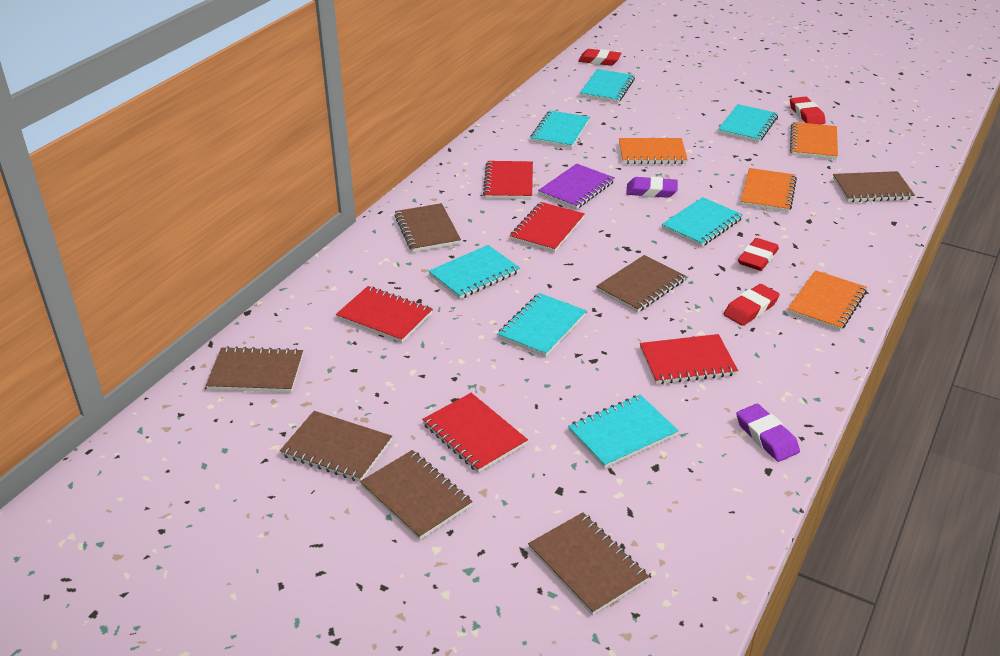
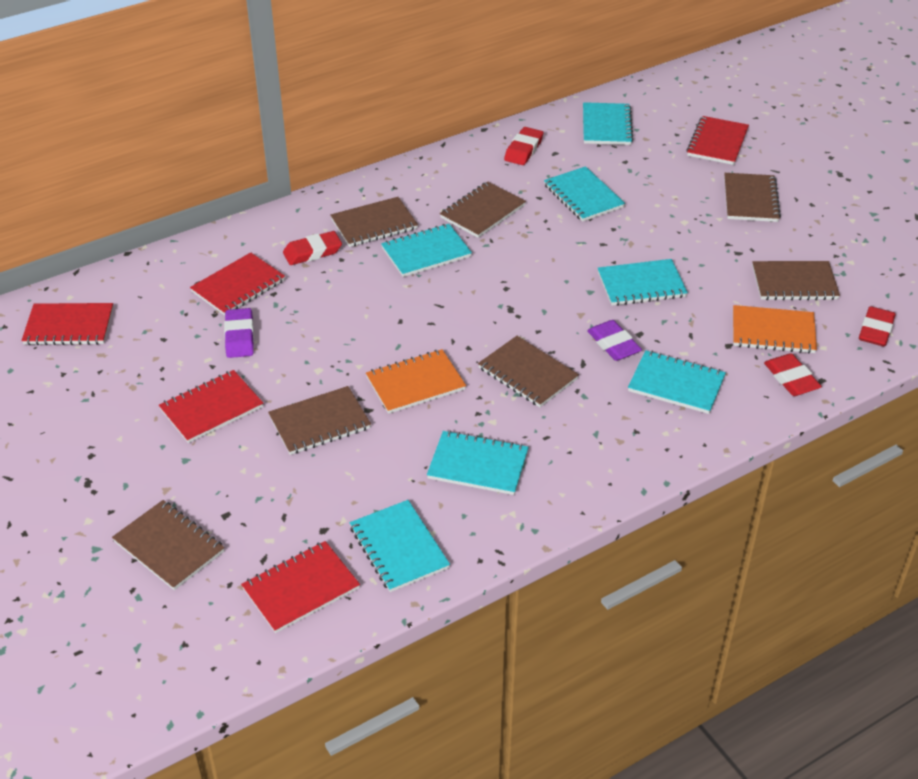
orange notebook: 4 -> 2
purple notebook: 1 -> 0

